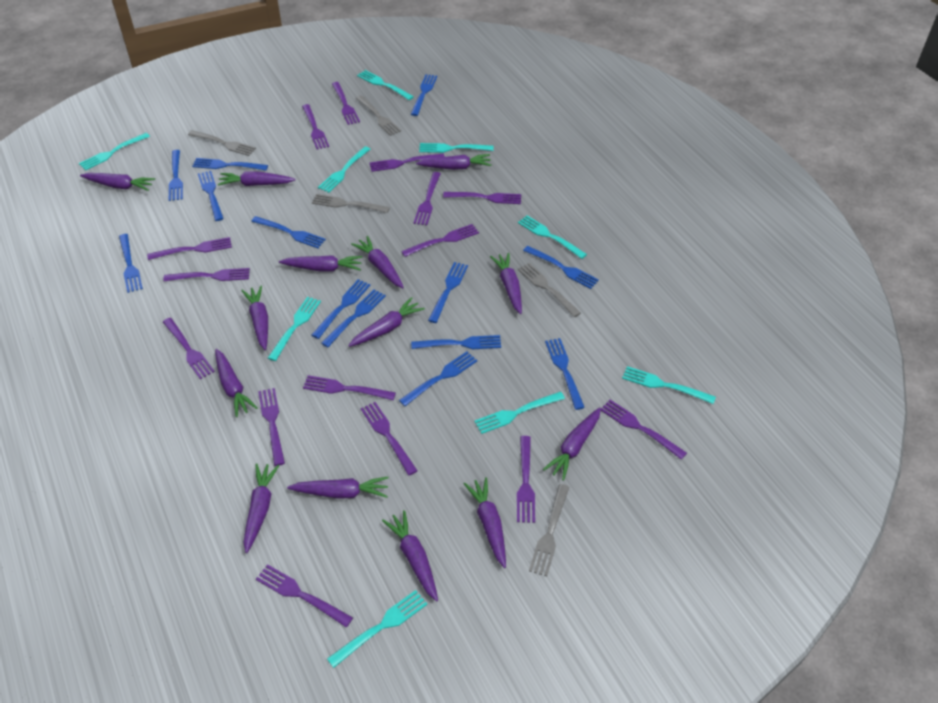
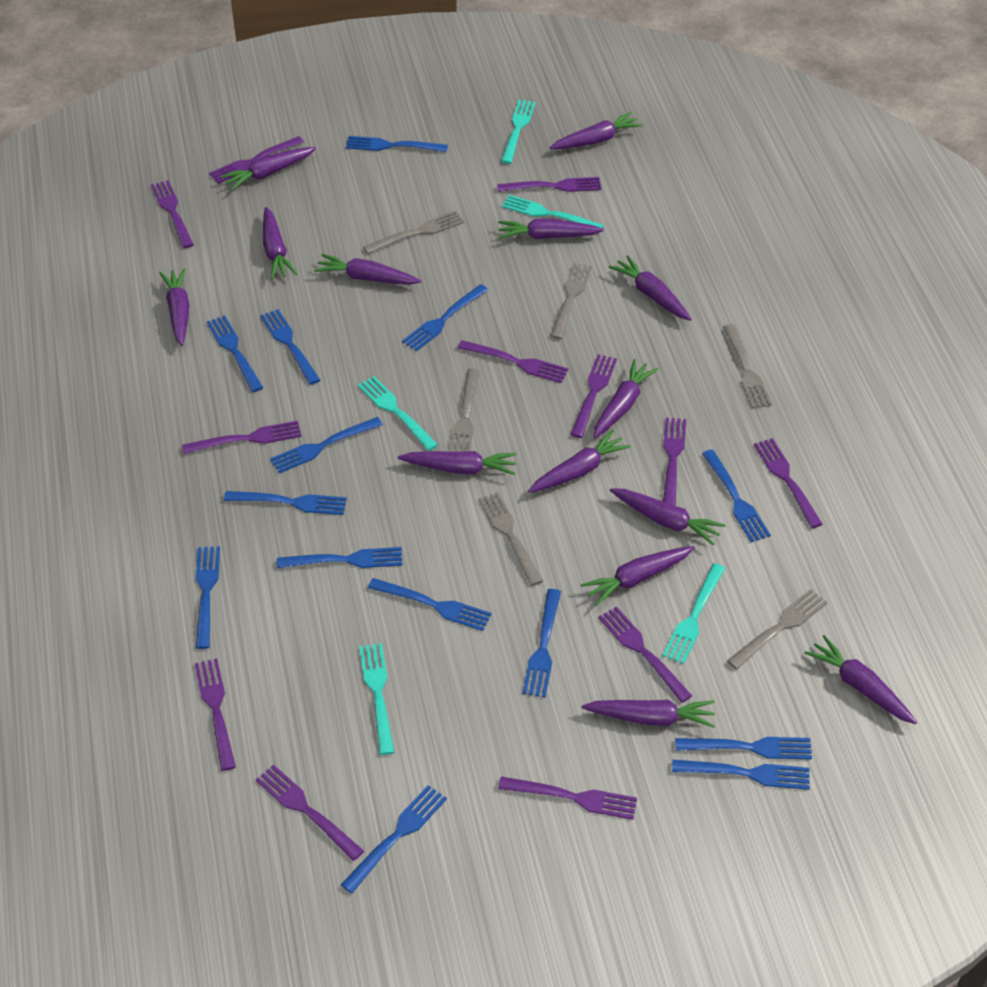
blue fork: 13 -> 14
grey fork: 5 -> 6
purple fork: 15 -> 12
turquoise fork: 9 -> 5

